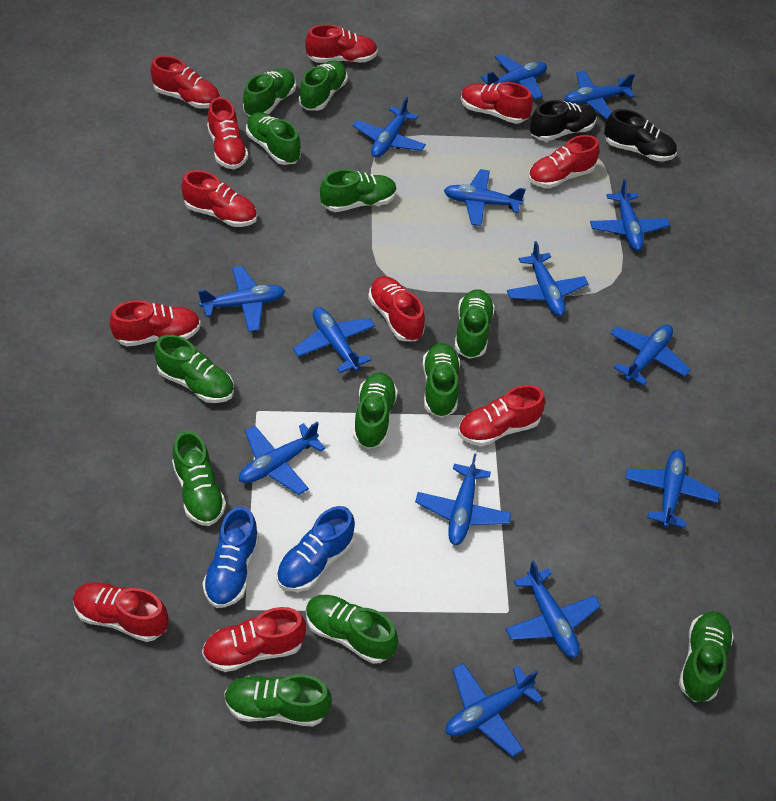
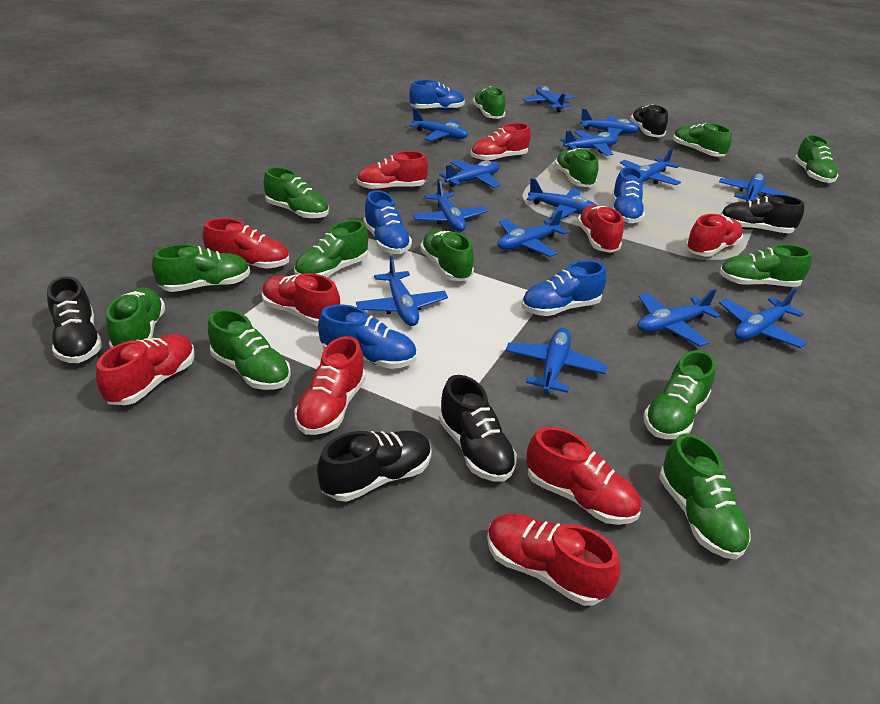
black shoe: 2 -> 5
blue shoe: 2 -> 5
green shoe: 12 -> 13
red shoe: 11 -> 10

